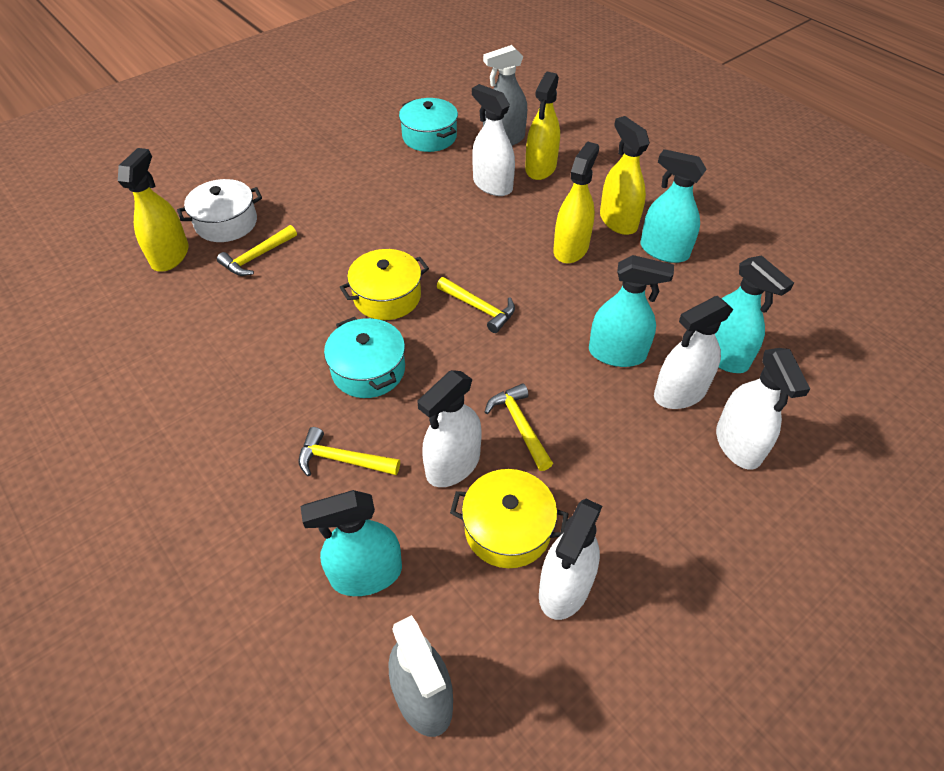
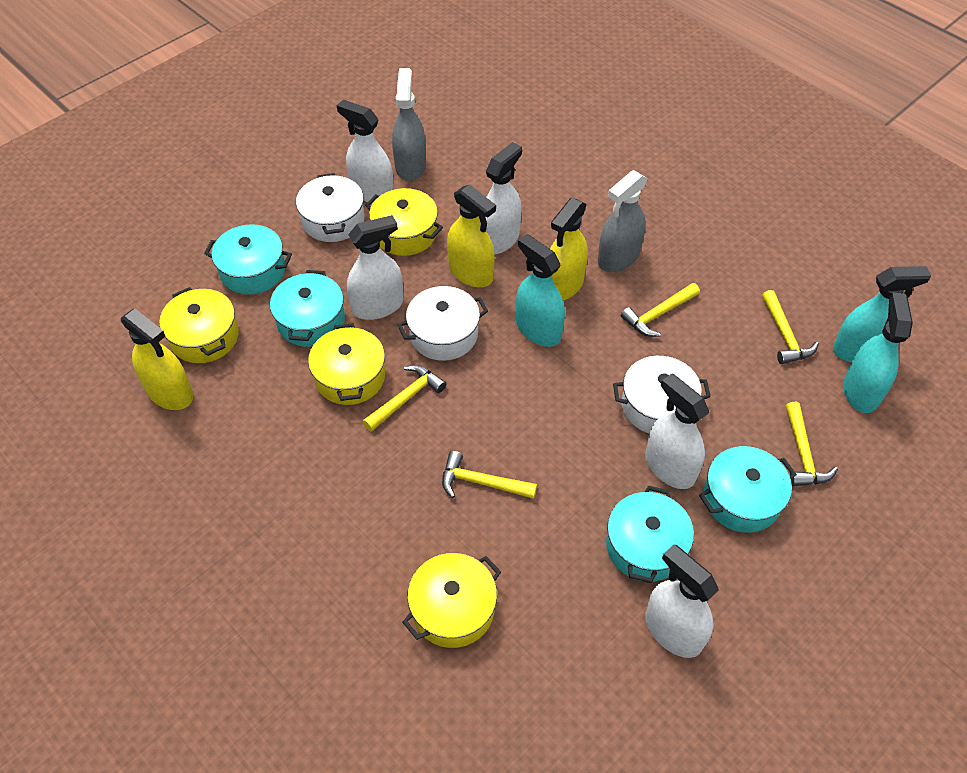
turquoise pot: 2 -> 4
turquoise spray bottle: 4 -> 3
white pot: 1 -> 3
yellow hammer: 4 -> 5
yellow pot: 2 -> 4
yellow spray bottle: 4 -> 3

